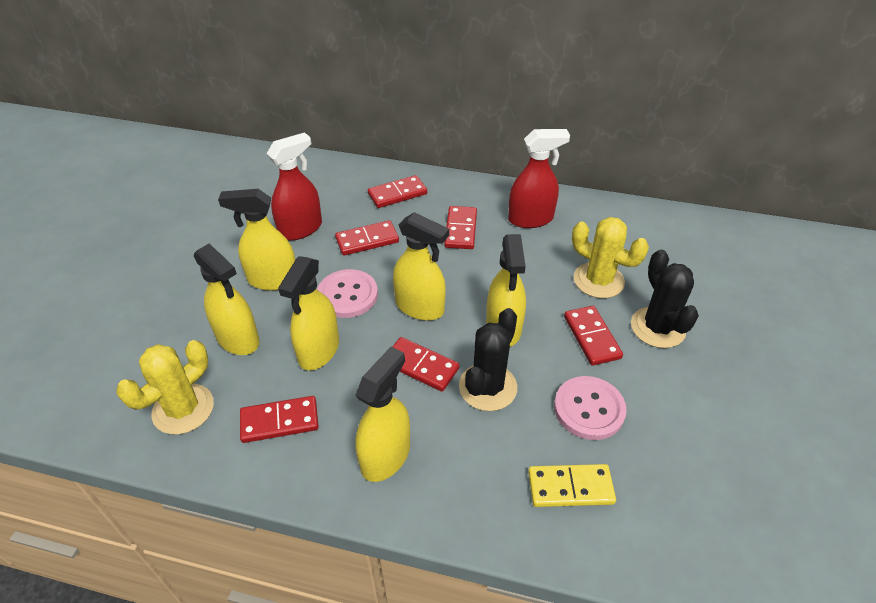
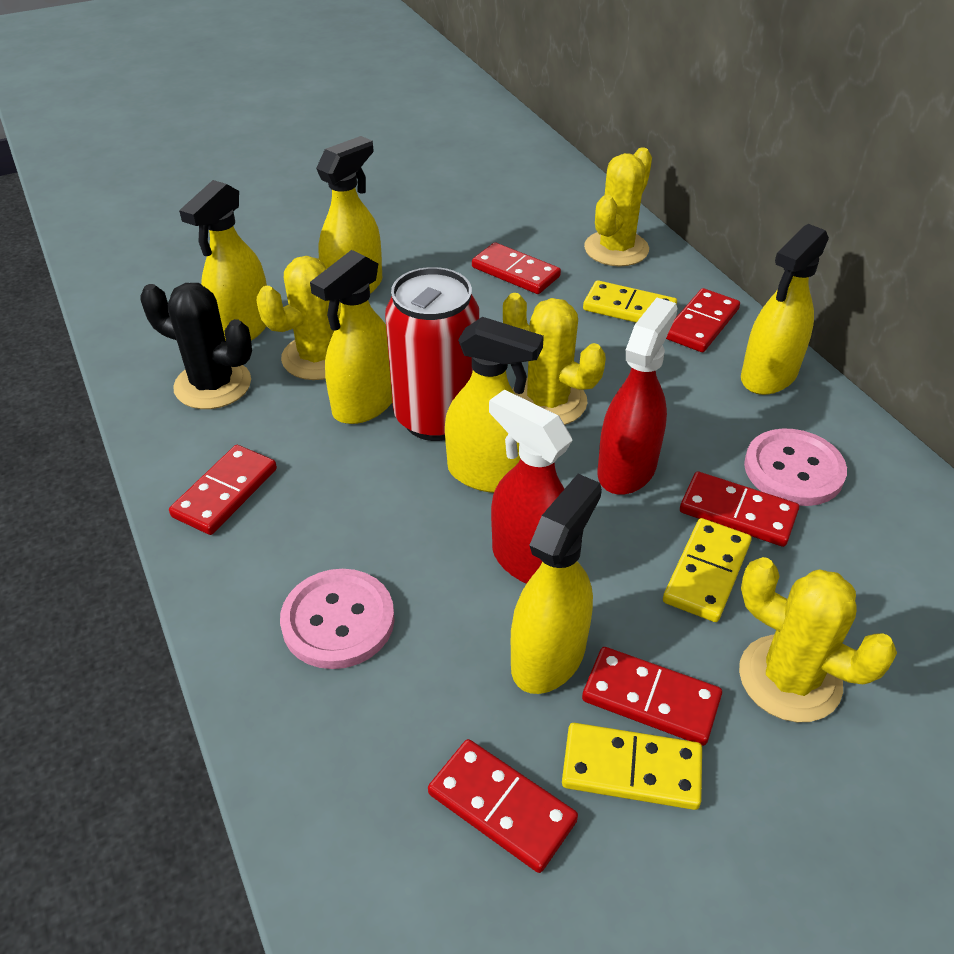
black cactus: 2 -> 1
red can: 0 -> 1
yellow cactus: 2 -> 4
yellow domino: 1 -> 3

